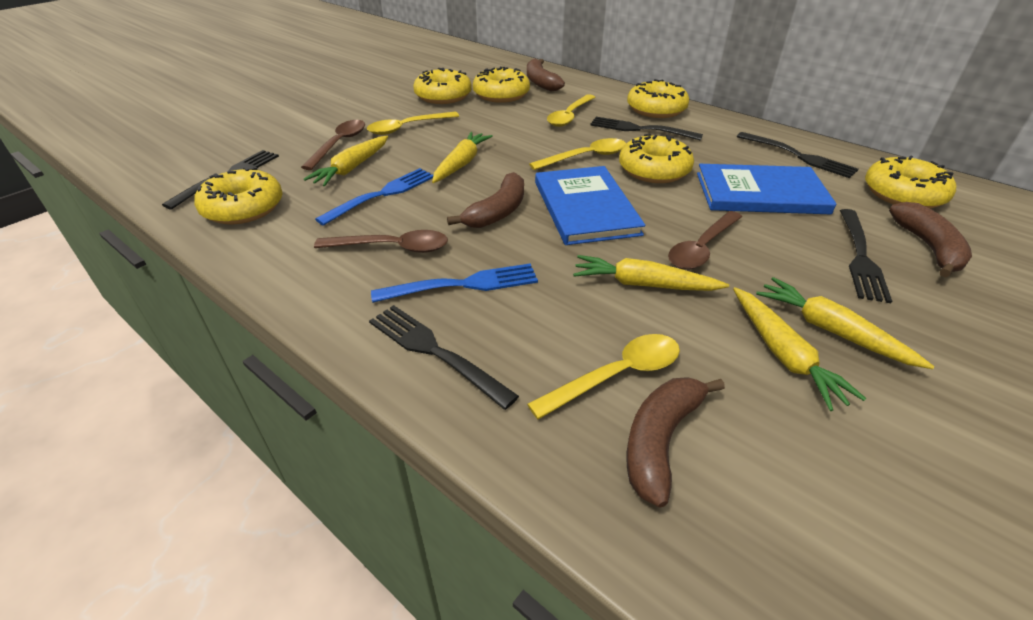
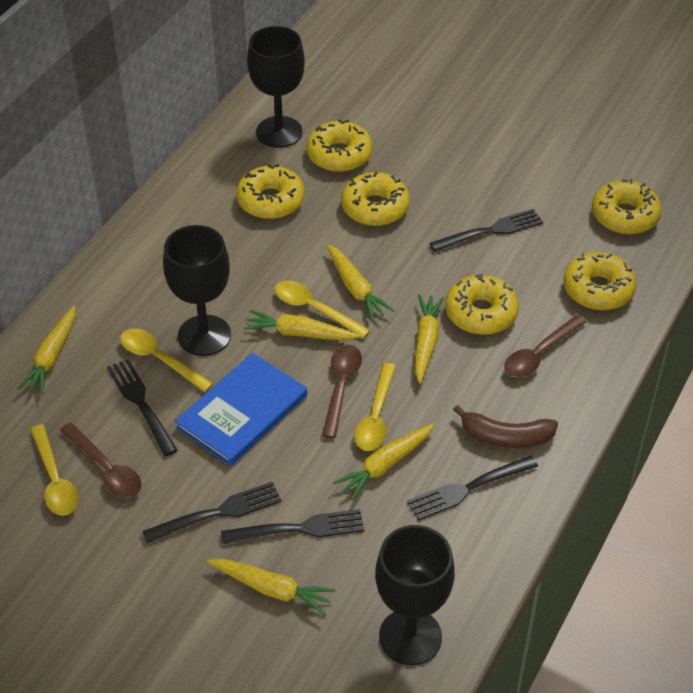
black goblet: 0 -> 3
blue book: 2 -> 1
blue fork: 2 -> 0
brown banana: 4 -> 1
yellow carrot: 5 -> 6

